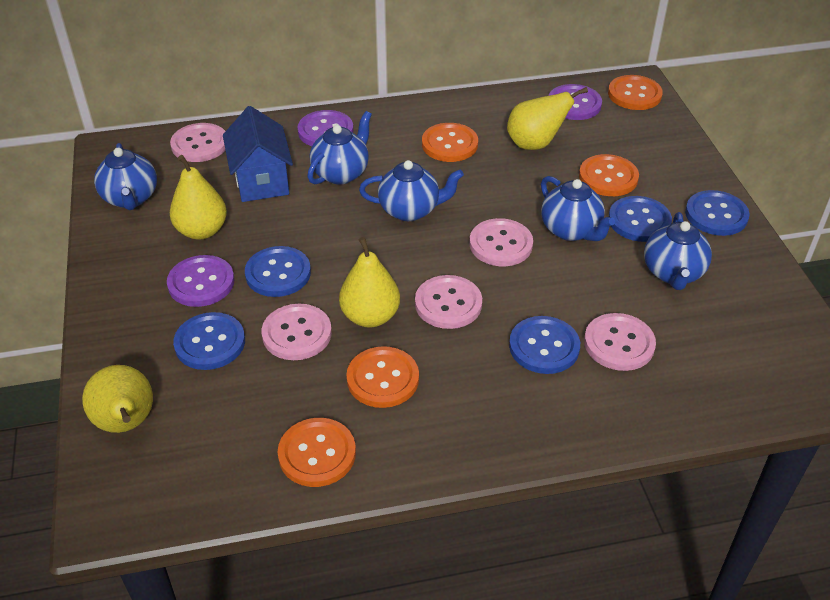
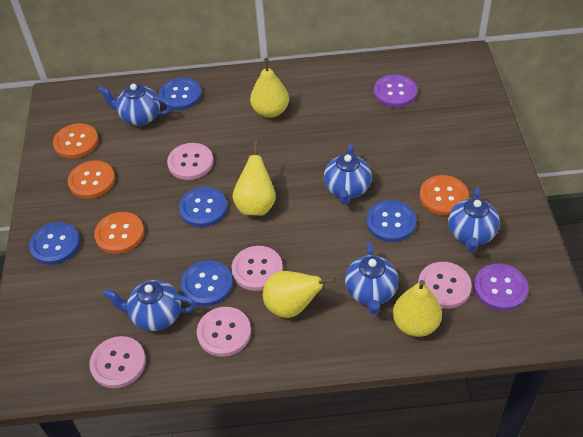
blue house: 1 -> 0
orange button: 5 -> 4
purple button: 3 -> 2

